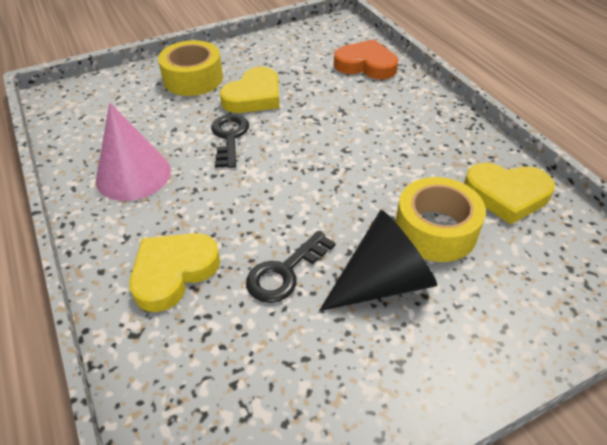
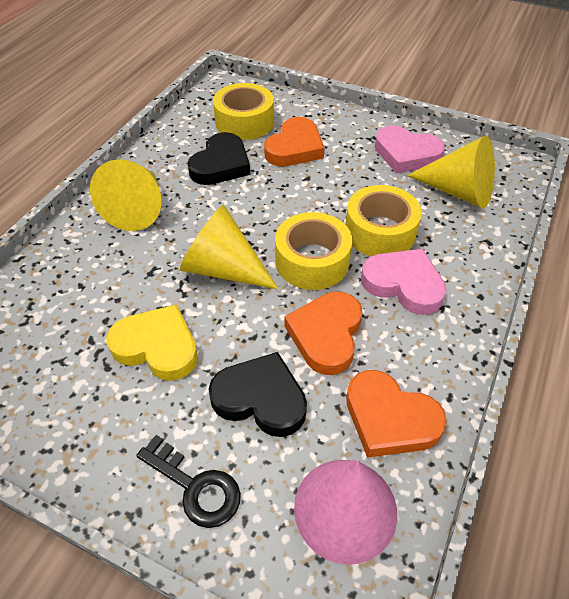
black cone: 1 -> 0
black heart: 0 -> 2
black key: 2 -> 1
orange heart: 1 -> 3
pink heart: 0 -> 2
yellow cone: 0 -> 3
yellow heart: 3 -> 1
yellow tape: 2 -> 3

